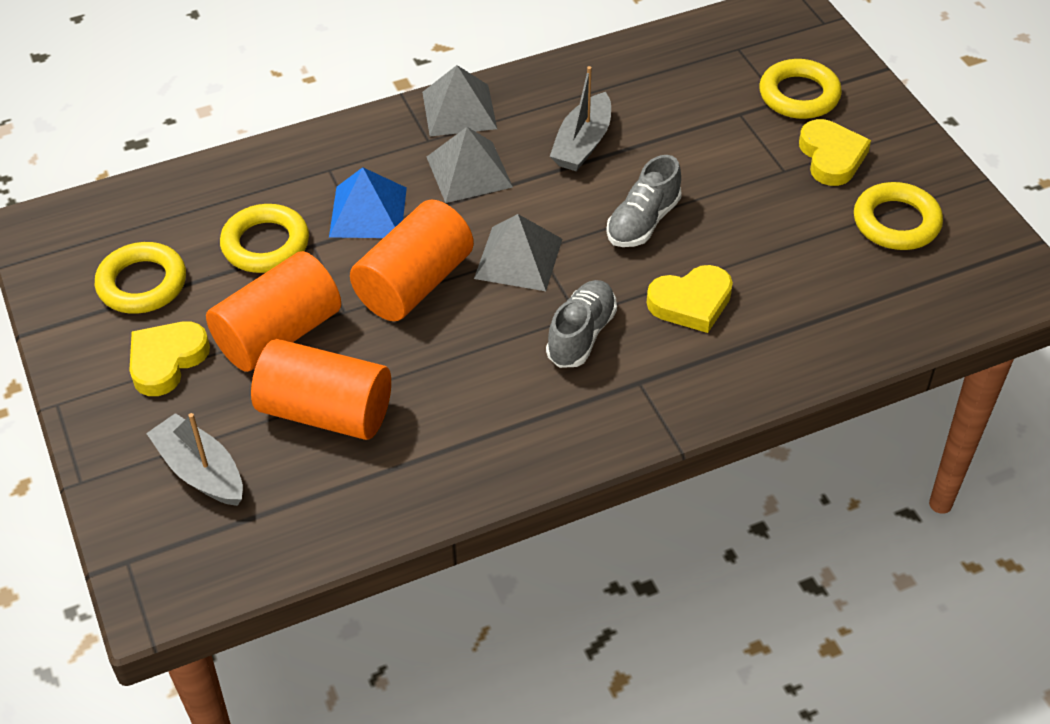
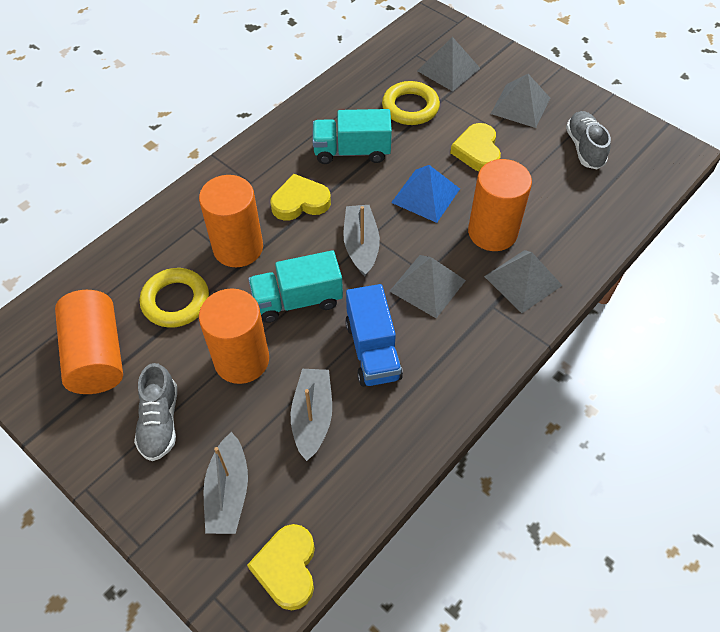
blue truck: 0 -> 1
grey boat: 2 -> 3
grey pyramid: 3 -> 4
orange cylinder: 3 -> 4
turquoise truck: 0 -> 2
yellow ring: 4 -> 2

